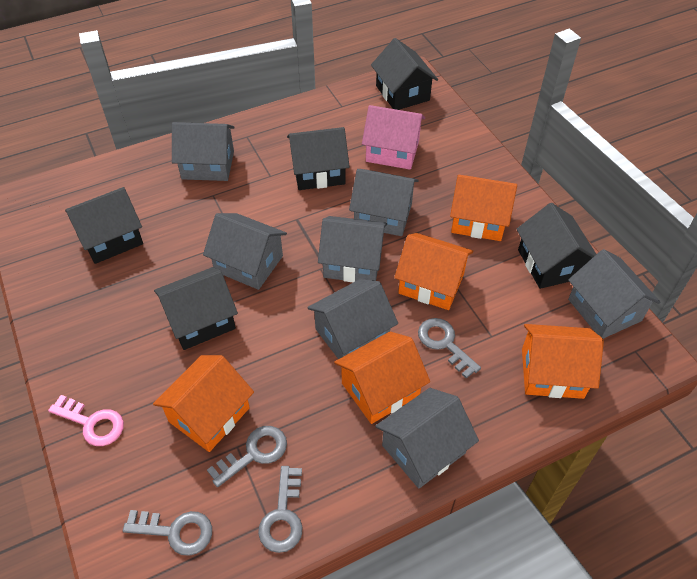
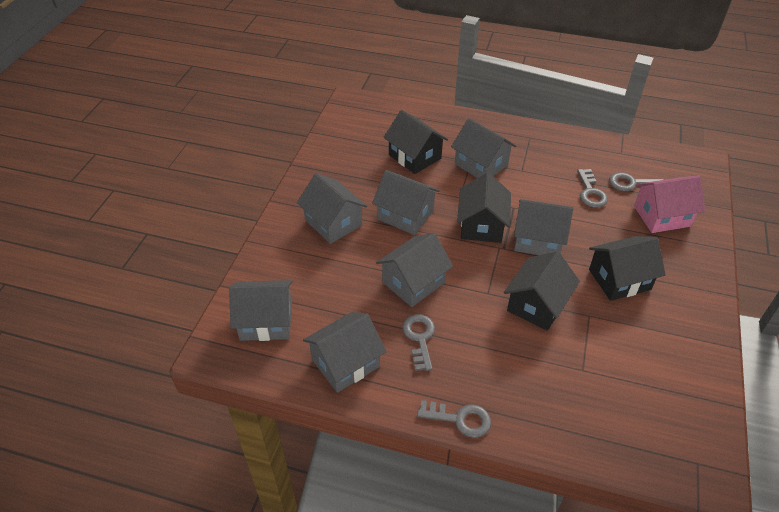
black house: 5 -> 4
orange house: 5 -> 0
pink key: 1 -> 0

